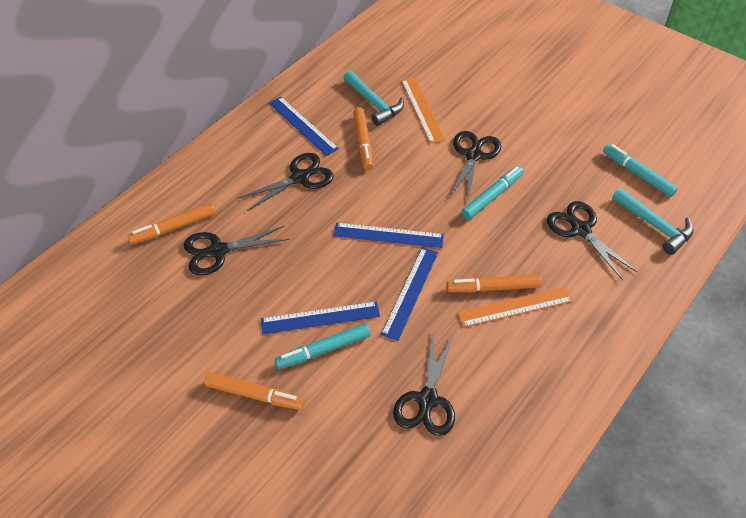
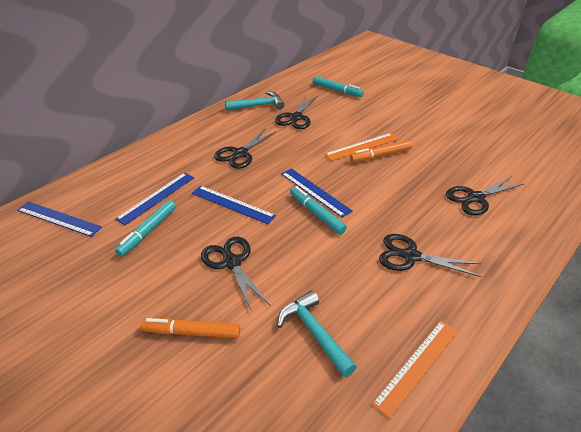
orange marker: 4 -> 2

